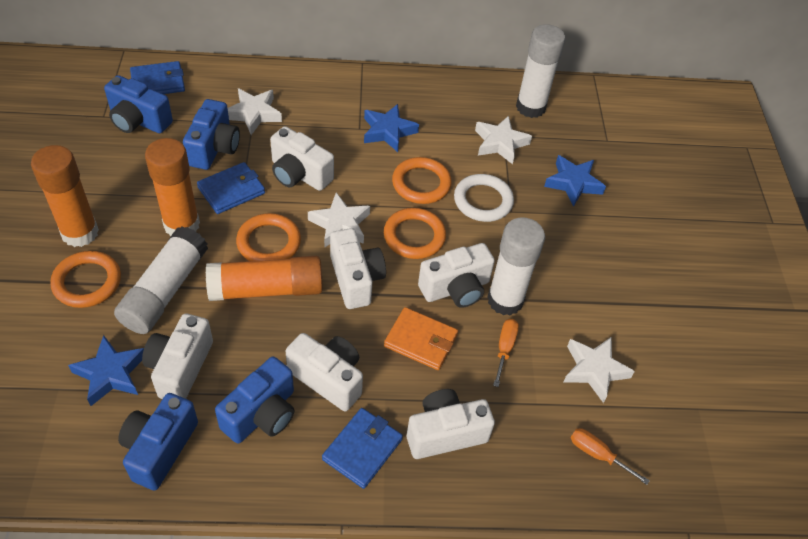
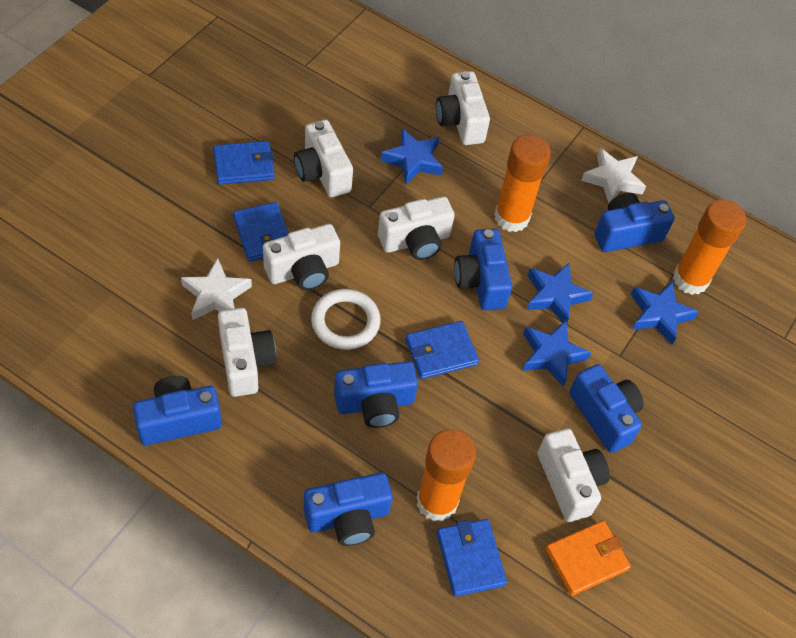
blue camera: 4 -> 6
blue star: 3 -> 4
blue wallet: 3 -> 4
orange ring: 4 -> 0
orange screwdriver: 2 -> 0
white glue stick: 3 -> 0
white star: 4 -> 2

